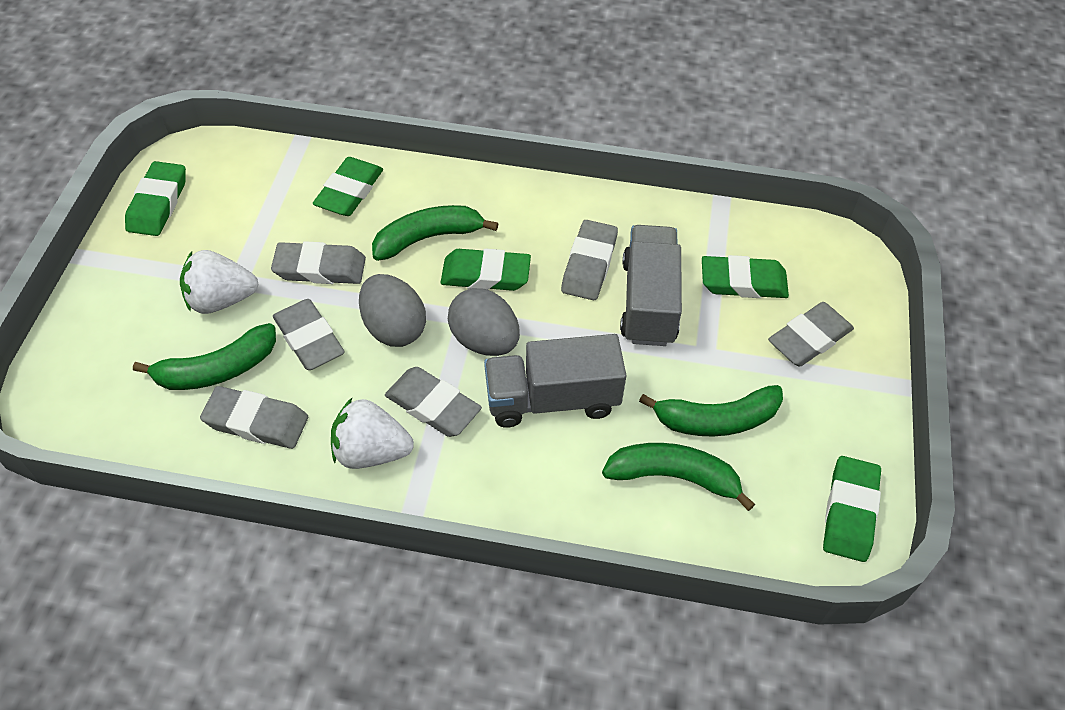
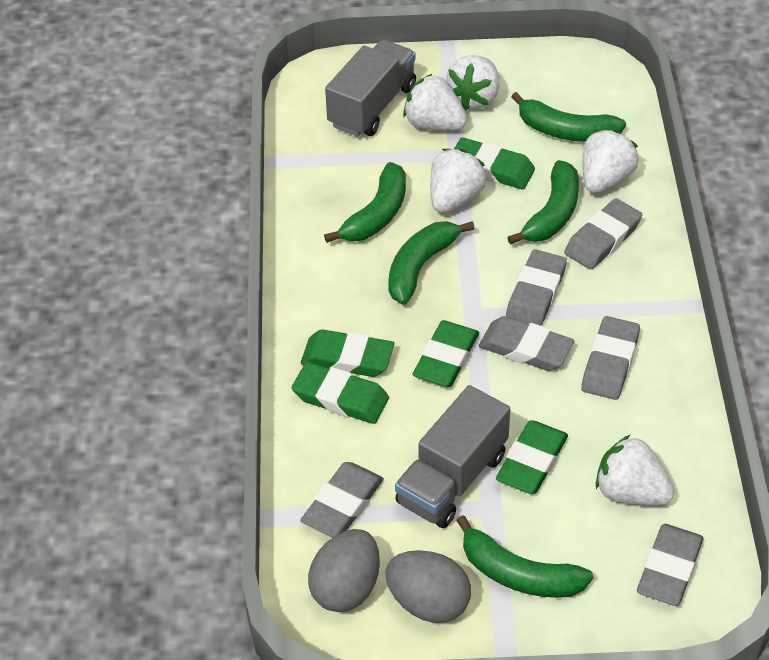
green banana: 4 -> 5
white strawberry: 2 -> 5

